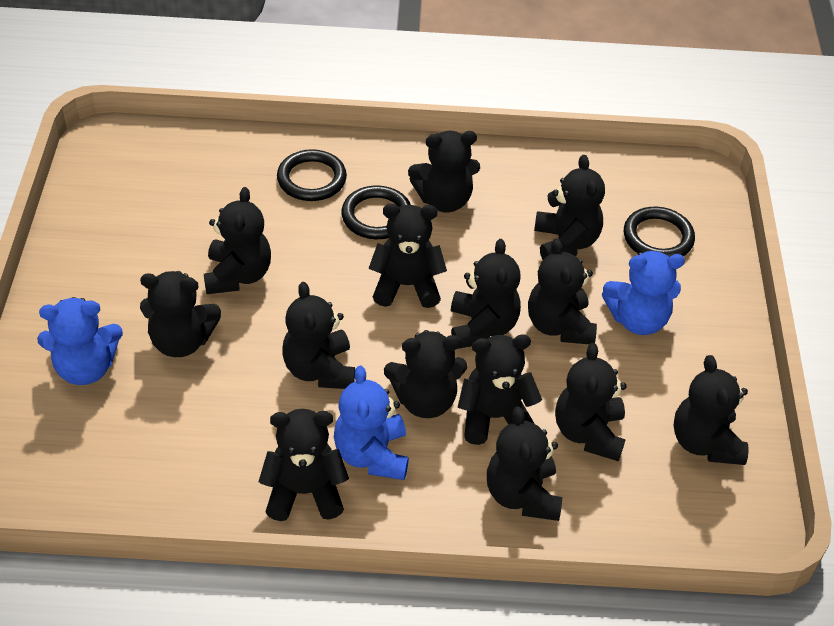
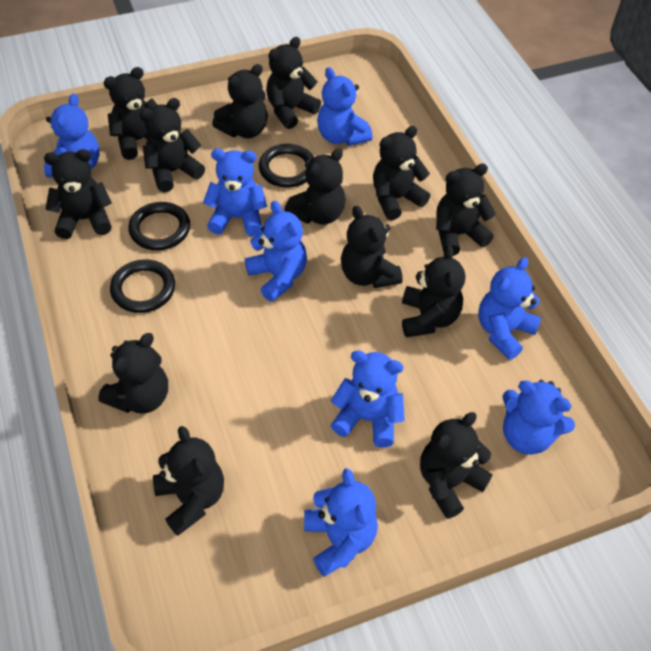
black teddy bear: 14 -> 13
blue teddy bear: 3 -> 8

